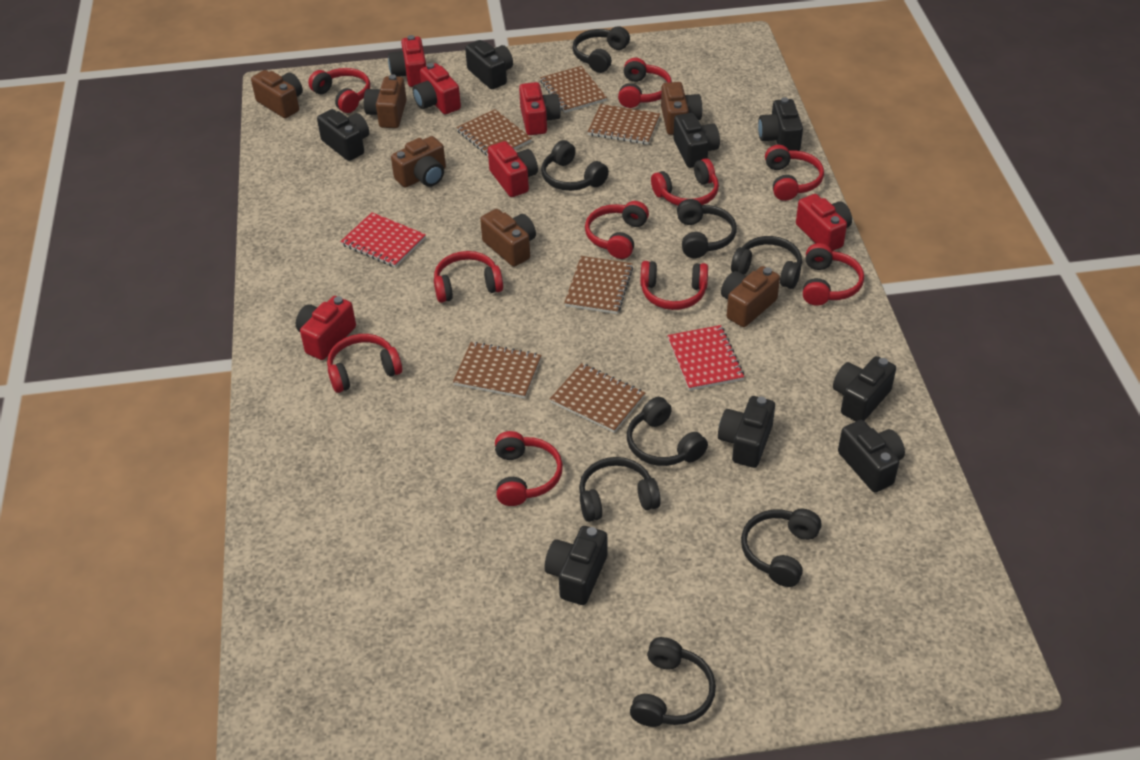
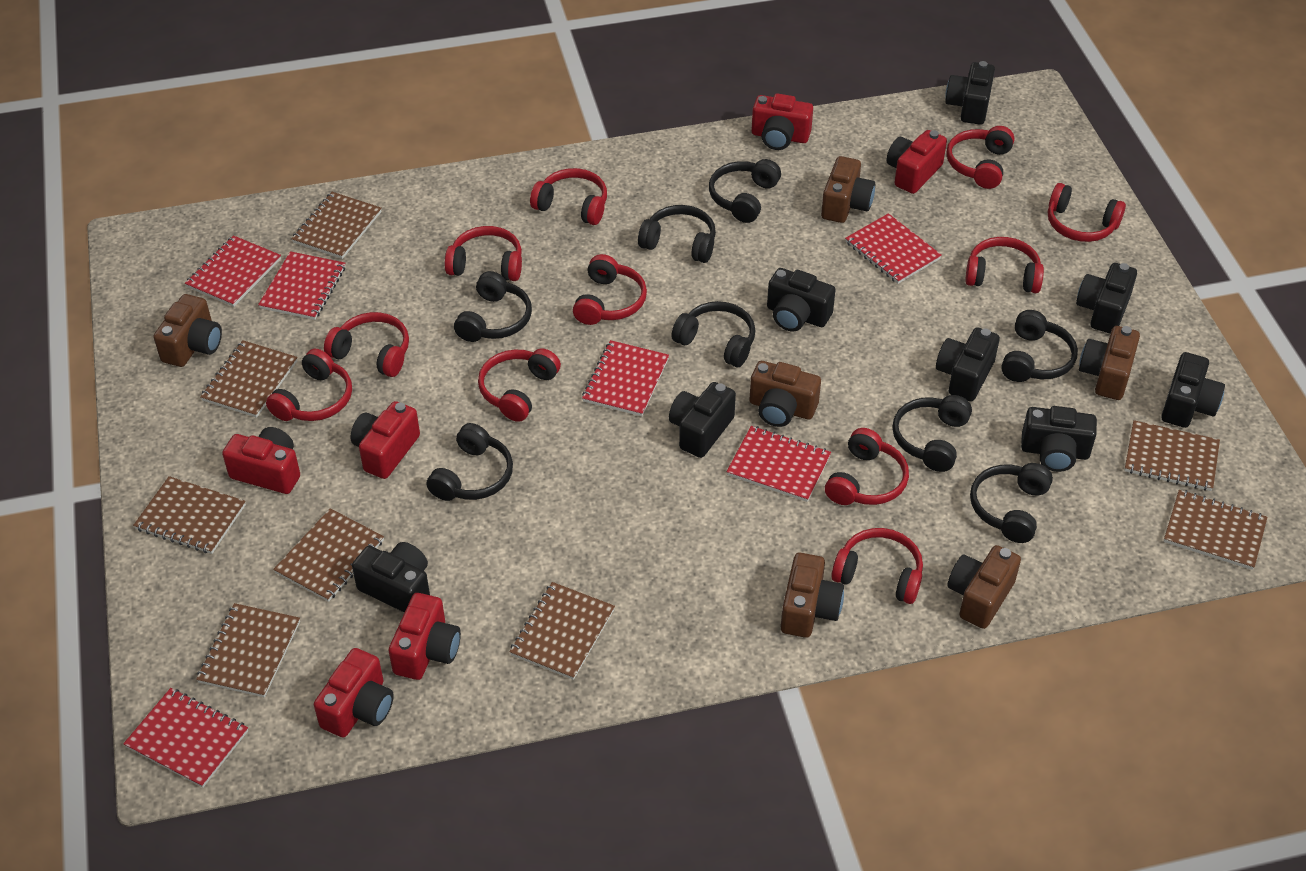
brown notebook: 6 -> 8
red headphones: 10 -> 11
red notebook: 2 -> 6

